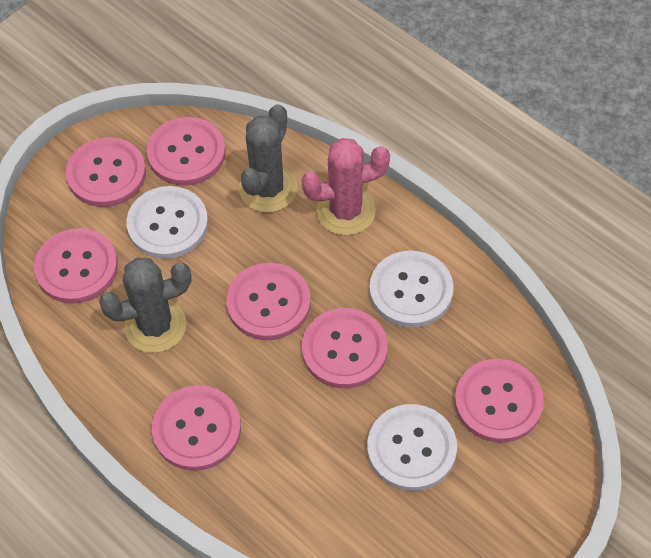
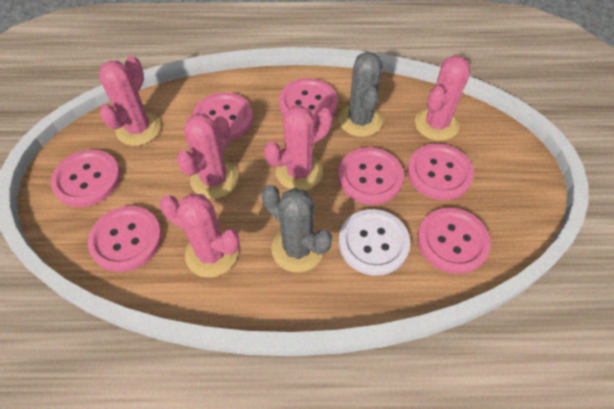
pink cactus: 1 -> 5
white button: 3 -> 1

